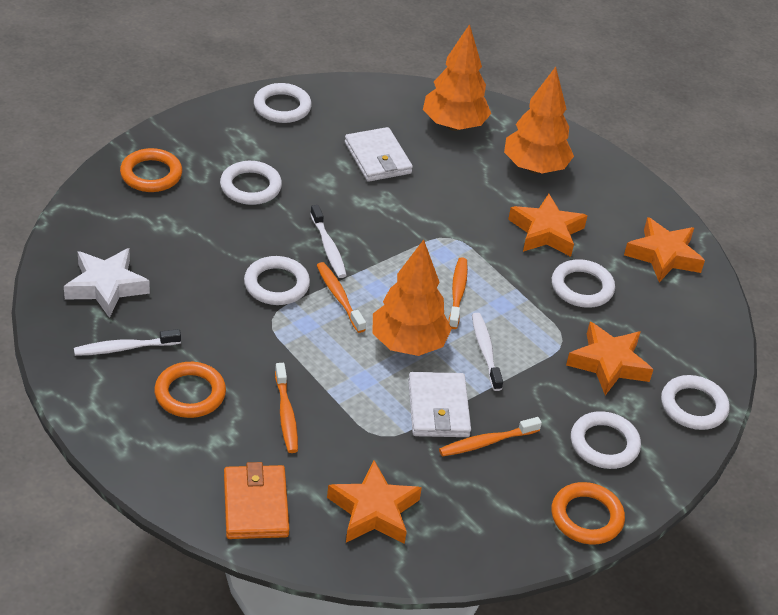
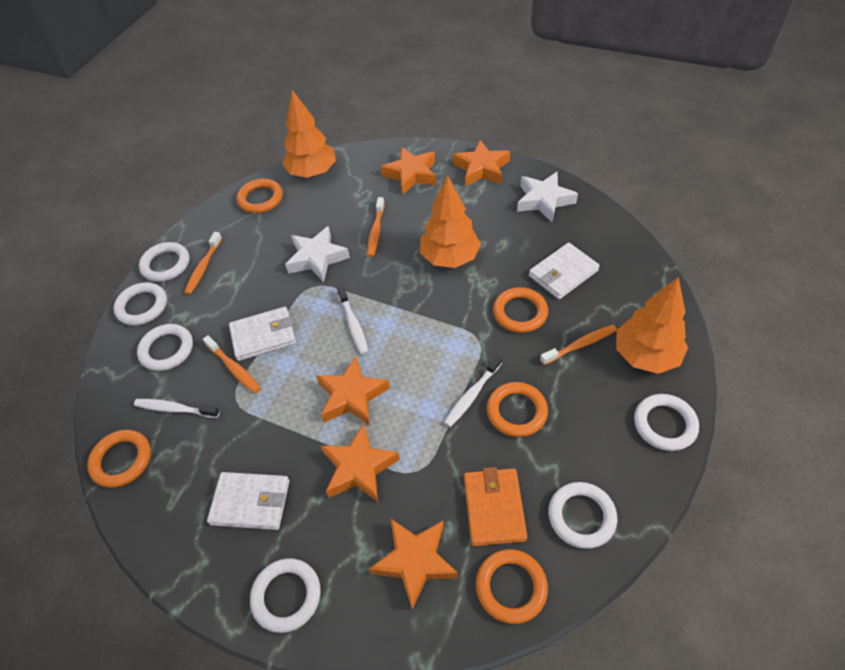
orange ring: 3 -> 5
orange star: 4 -> 5
white star: 1 -> 2
white wallet: 2 -> 3

